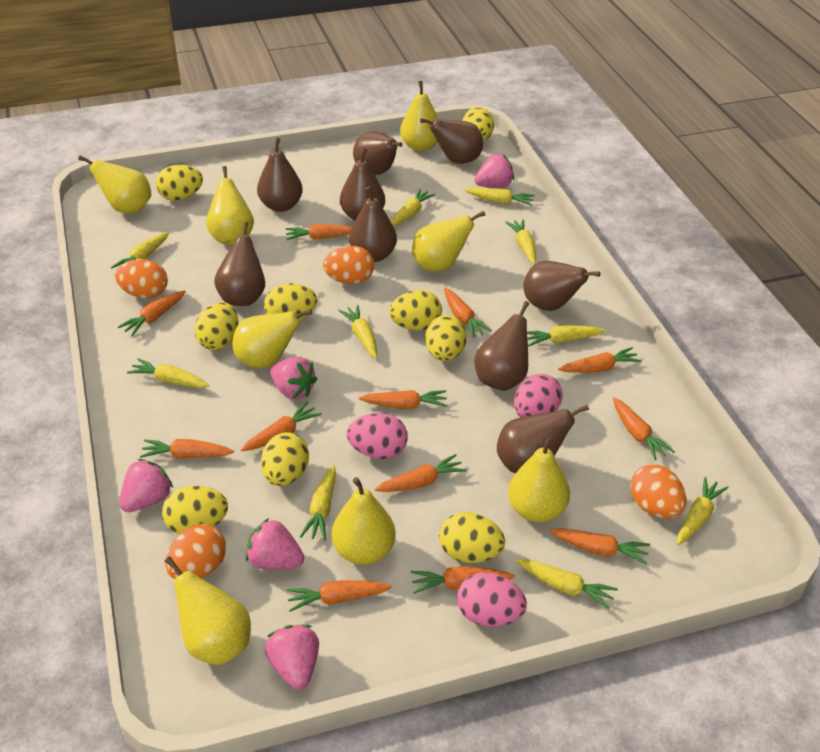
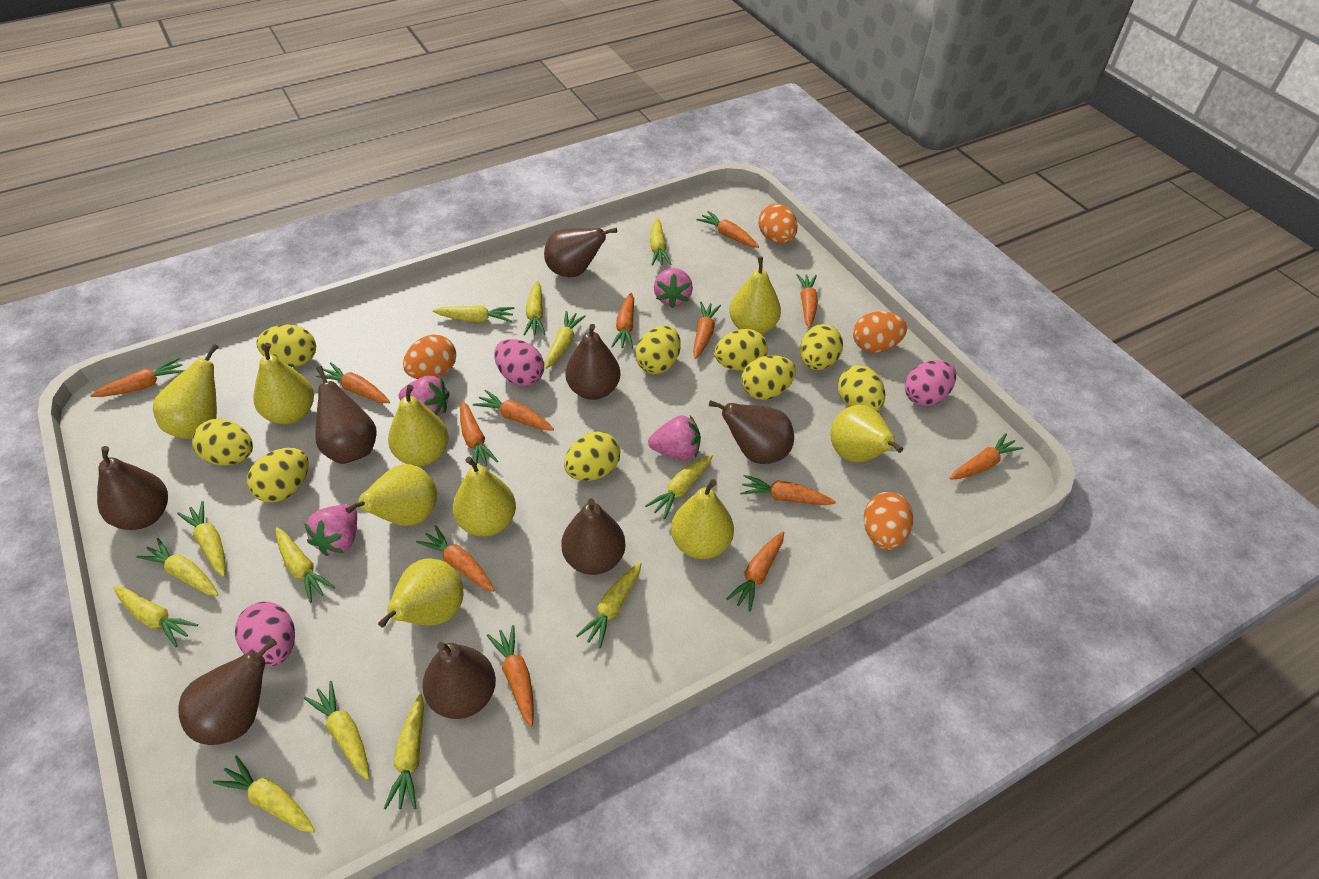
brown pear: 9 -> 8
orange carrot: 12 -> 13
pink strawberry: 5 -> 4
yellow carrot: 10 -> 13
yellow pear: 8 -> 9

